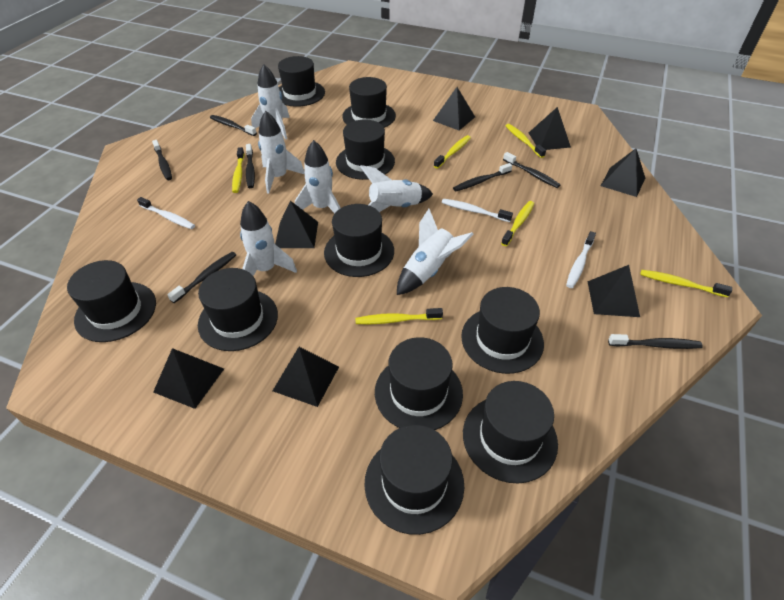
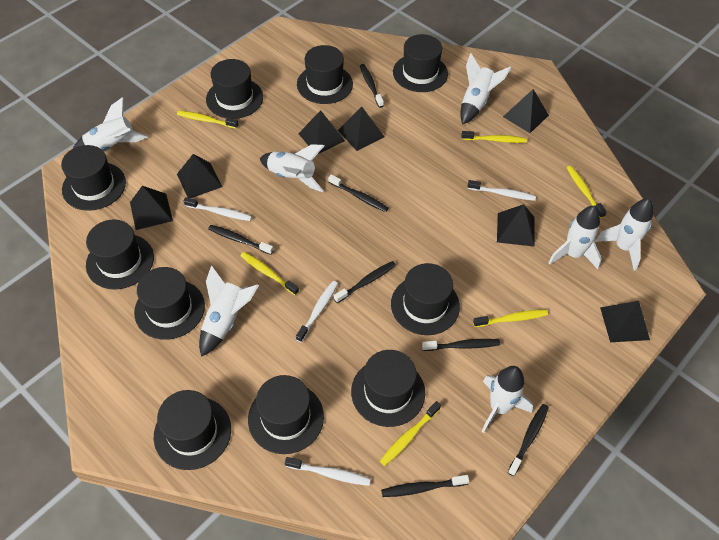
white rocket: 6 -> 7
white toothbrush: 3 -> 4

